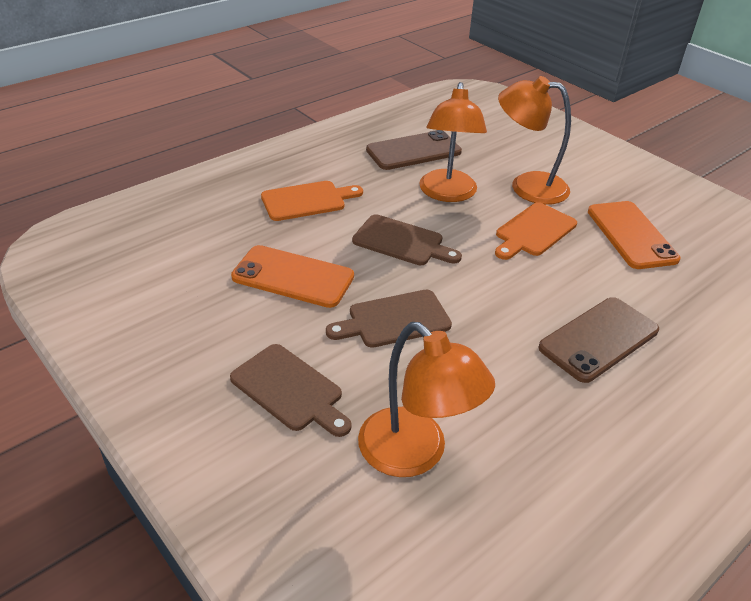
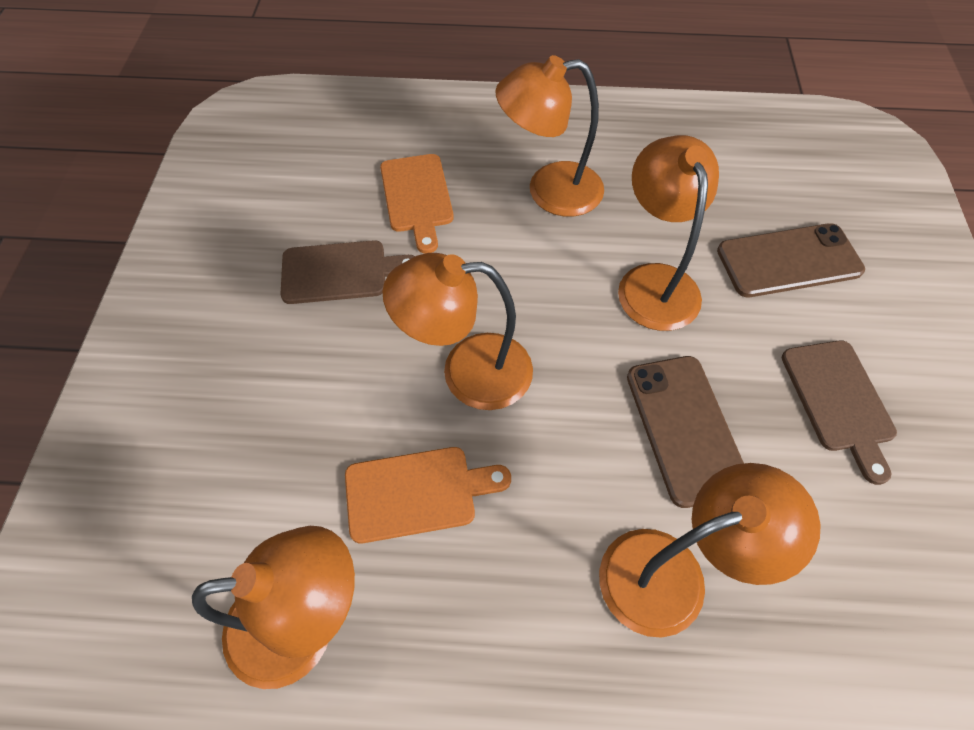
brown cutting board: 3 -> 2
orange lamp: 3 -> 5
orange phone: 2 -> 0

